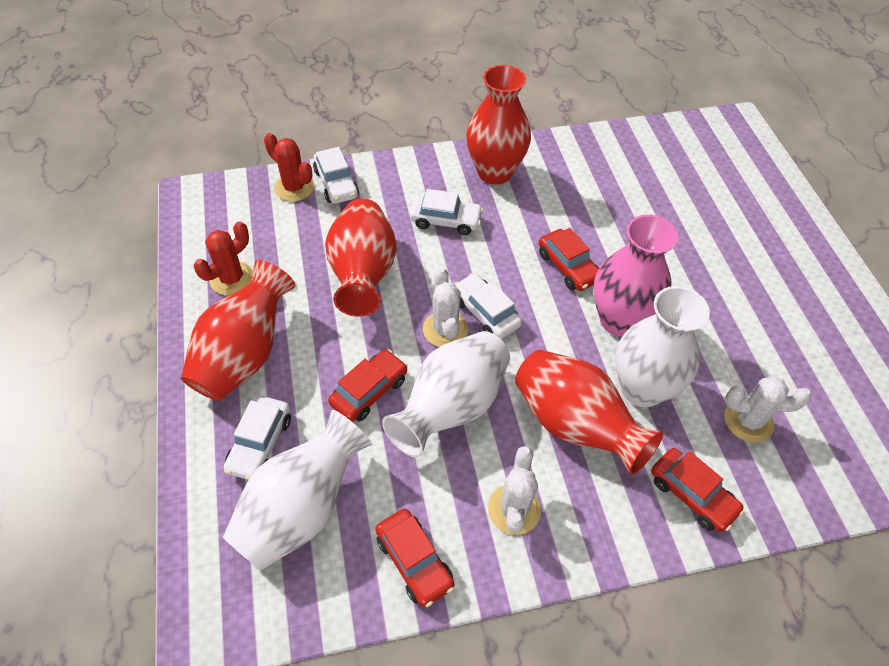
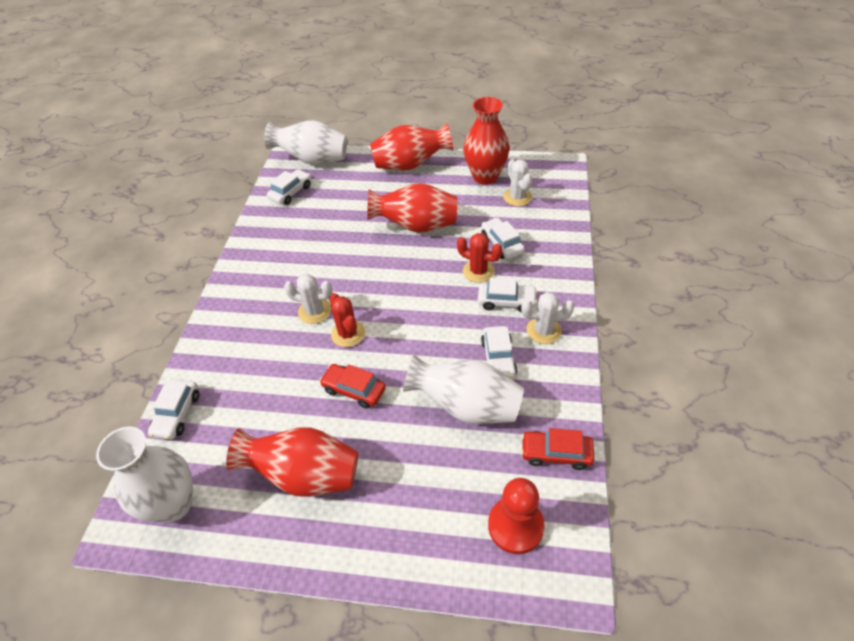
pink vase: 1 -> 0
red car: 4 -> 2
red pawn: 0 -> 1
white car: 4 -> 5

